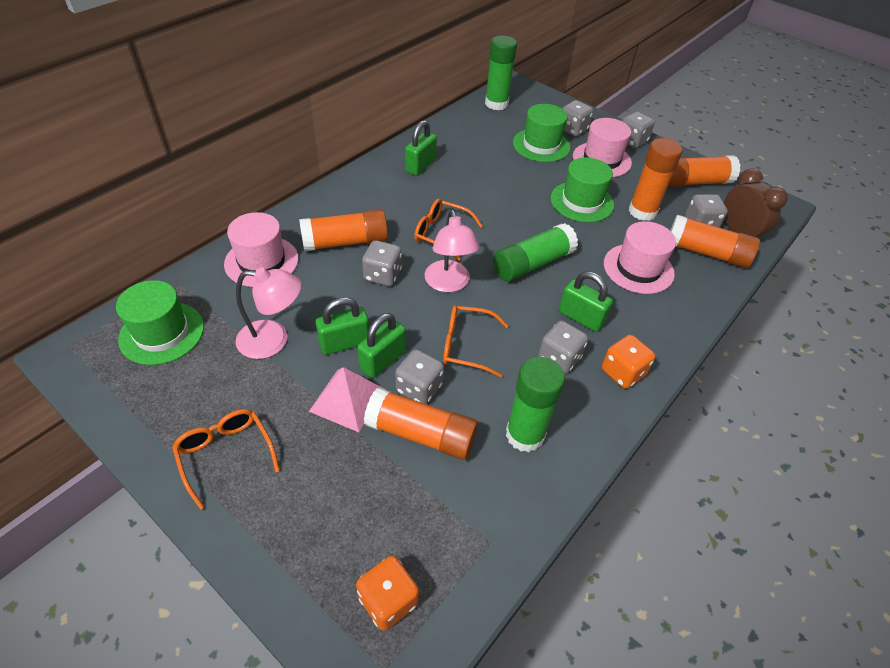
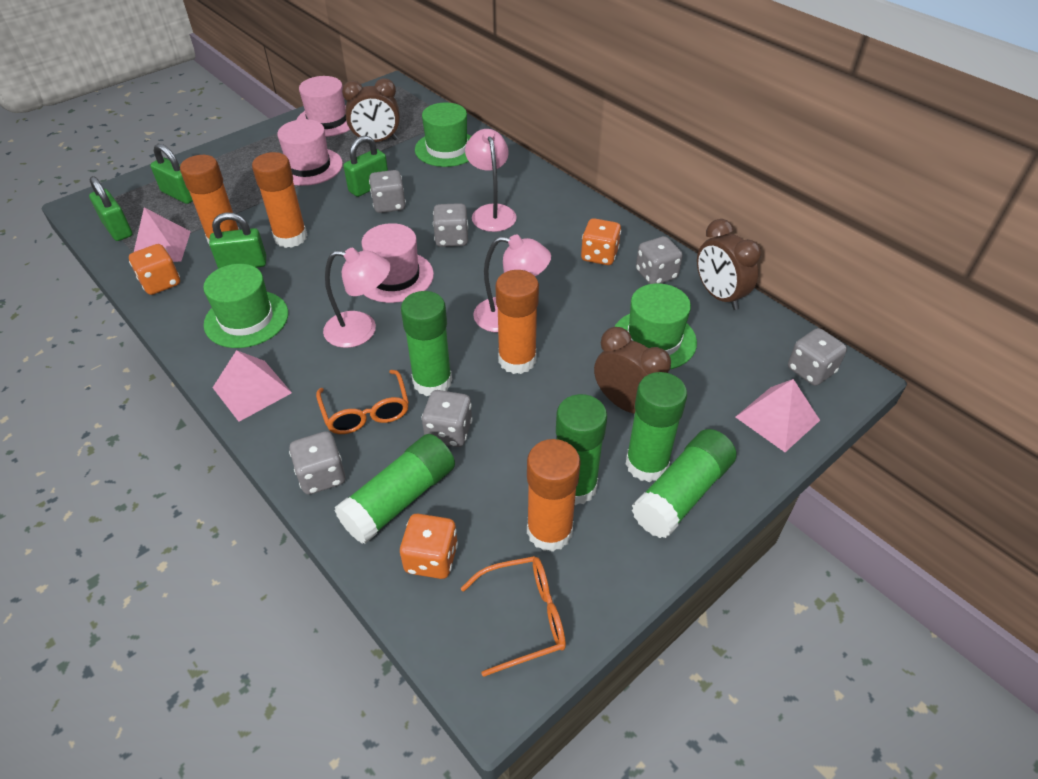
brown clock: 1 -> 3
green glue stick: 3 -> 5
orange dice: 2 -> 3
orange glasses: 3 -> 2
orange glue stick: 5 -> 4
pink lamp: 2 -> 3
pink pyramid: 1 -> 3

